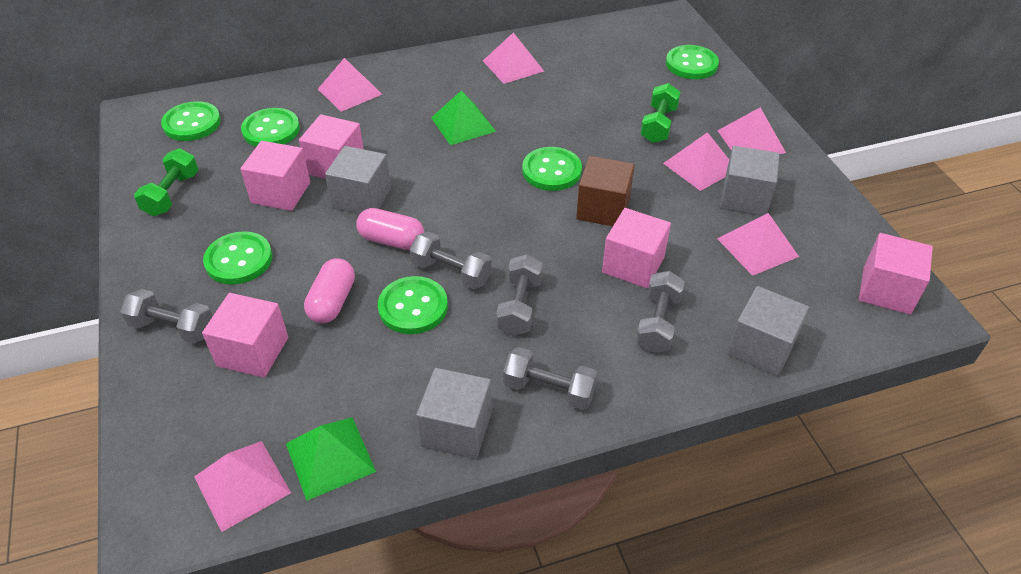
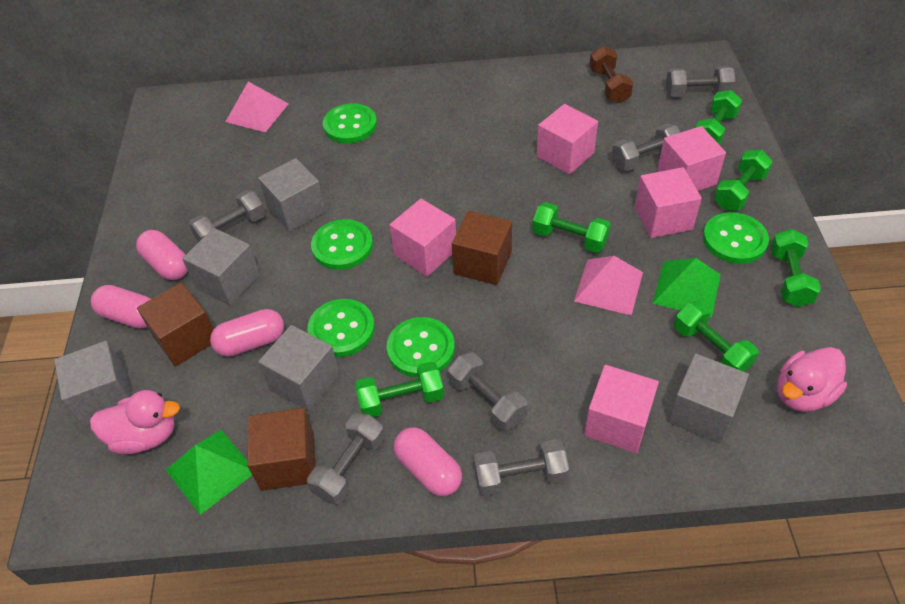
brown cube: 1 -> 3
brown dumbbell: 0 -> 1
green button: 6 -> 5
green dumbbell: 2 -> 6
grey cube: 4 -> 5
grey dumbbell: 5 -> 6
pink capsule: 2 -> 4
pink duck: 0 -> 2
pink pyramid: 6 -> 2

